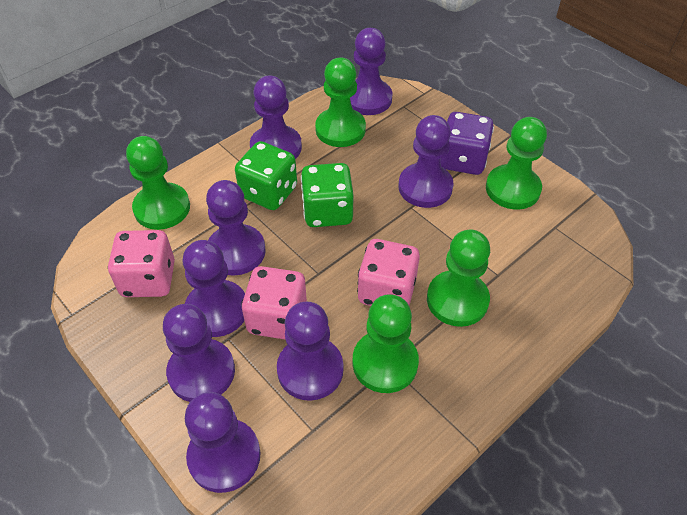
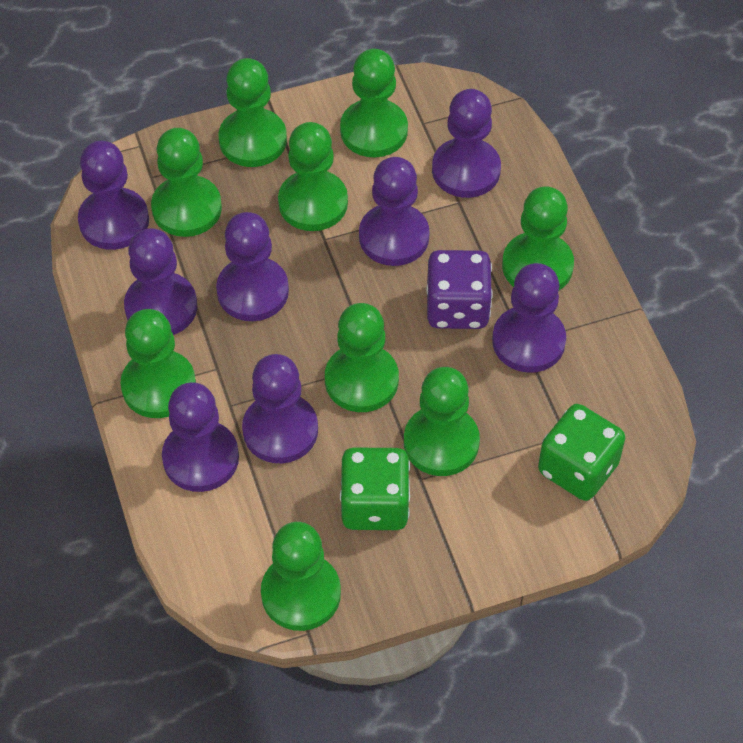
green pawn: 5 -> 9
pink dice: 3 -> 0

